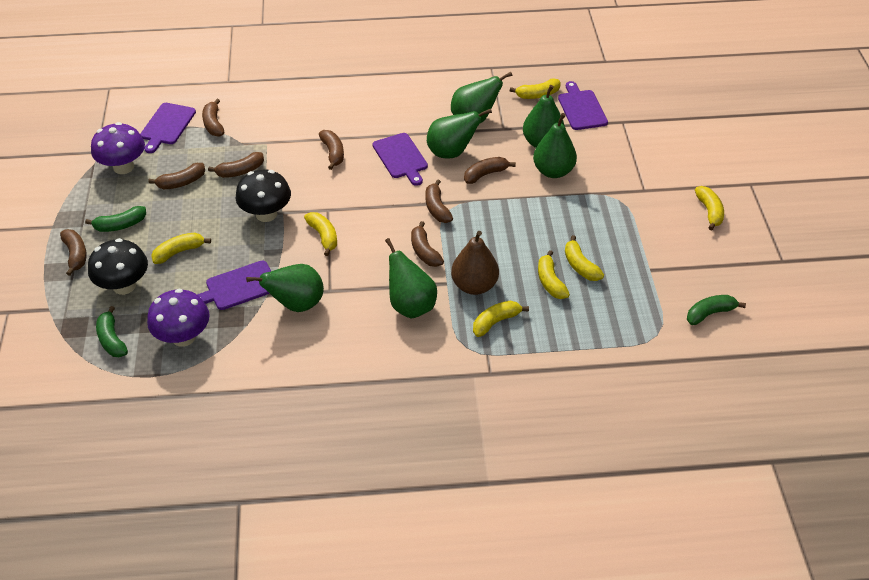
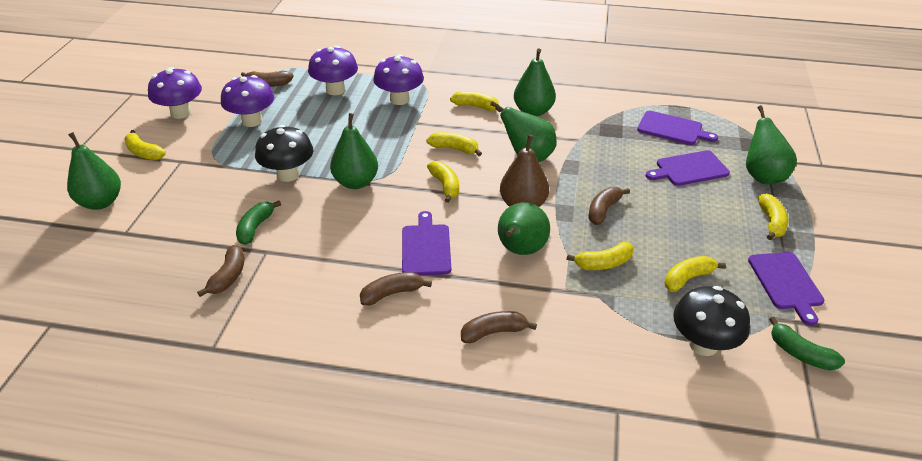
brown banana: 8 -> 5
green banana: 3 -> 2
purple mushroom: 2 -> 4

